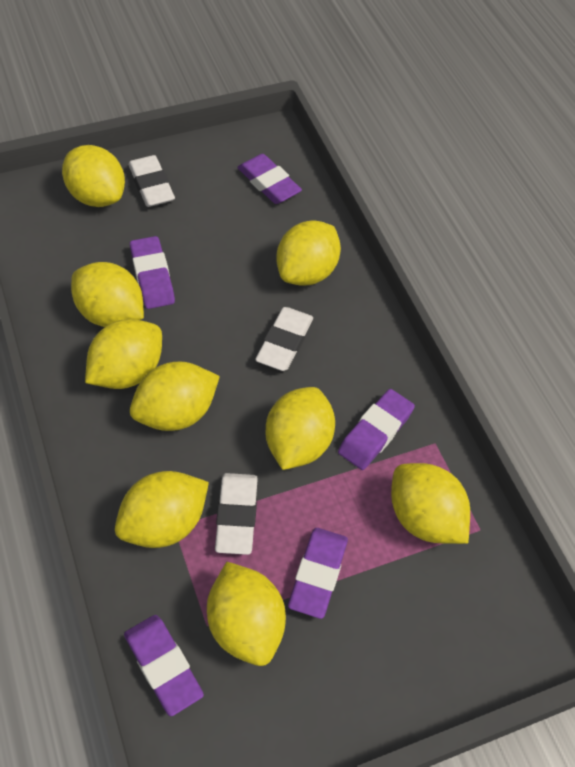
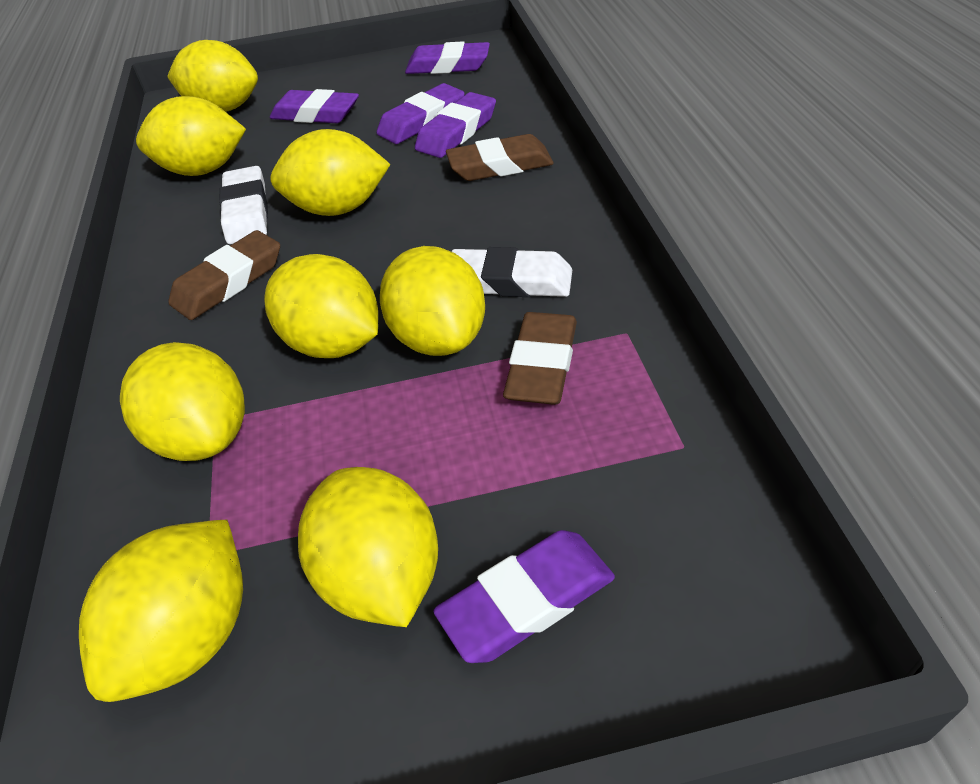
brown eraser: 0 -> 3
white eraser: 3 -> 2
yellow lemon: 9 -> 8

